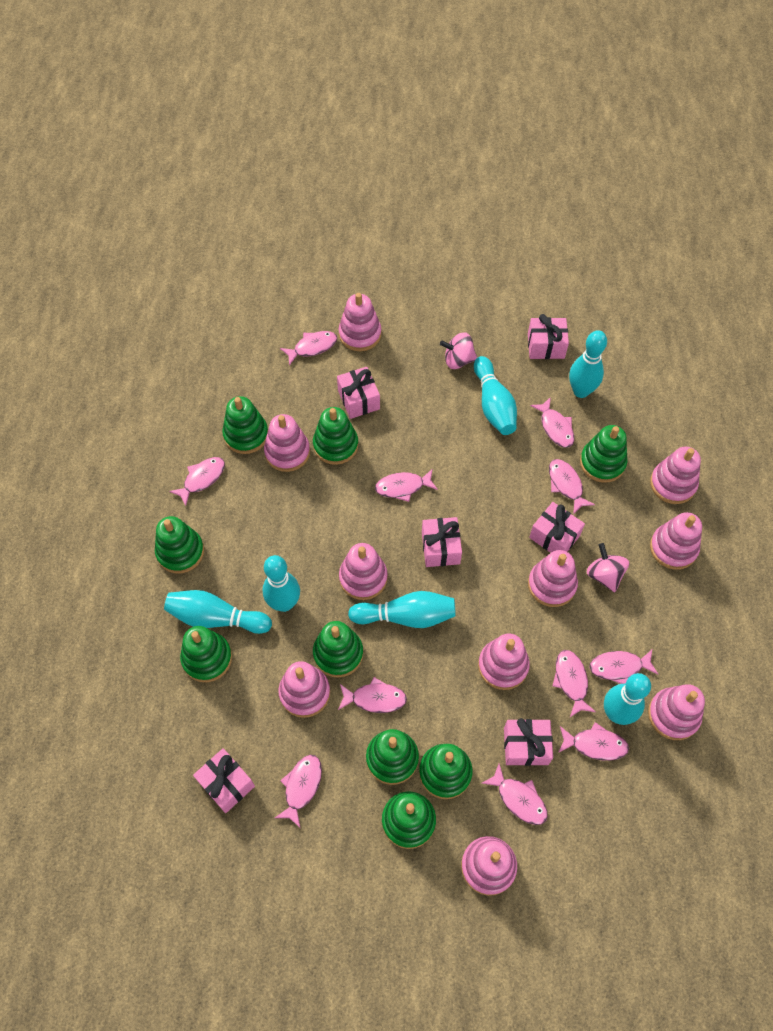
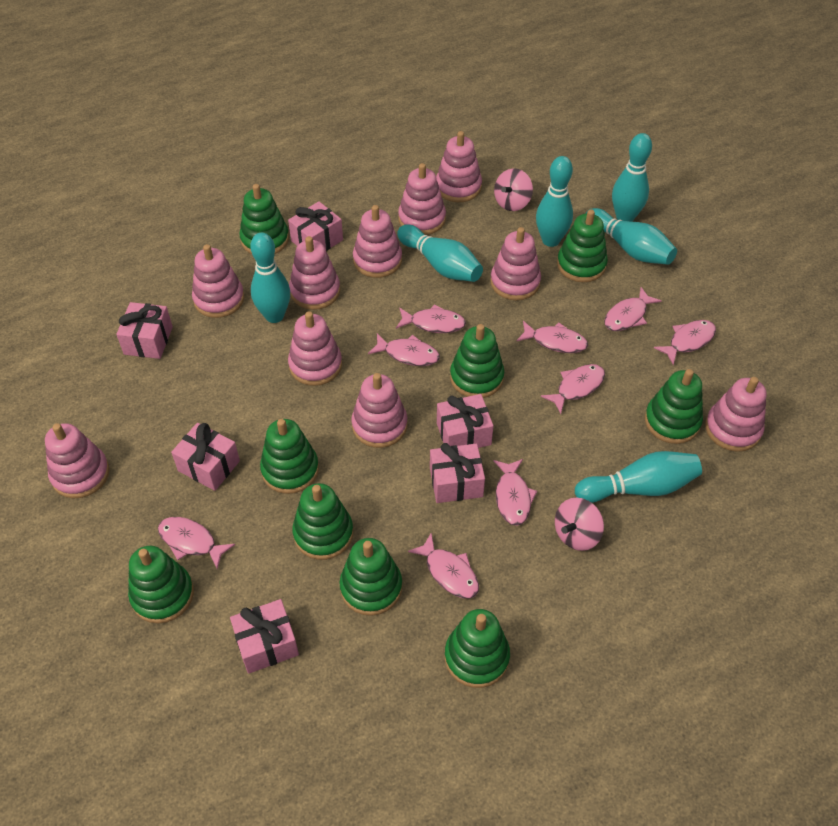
pink fish: 11 -> 9

